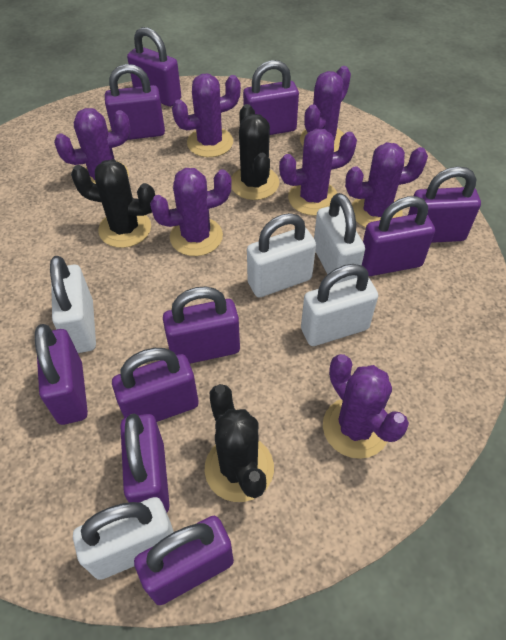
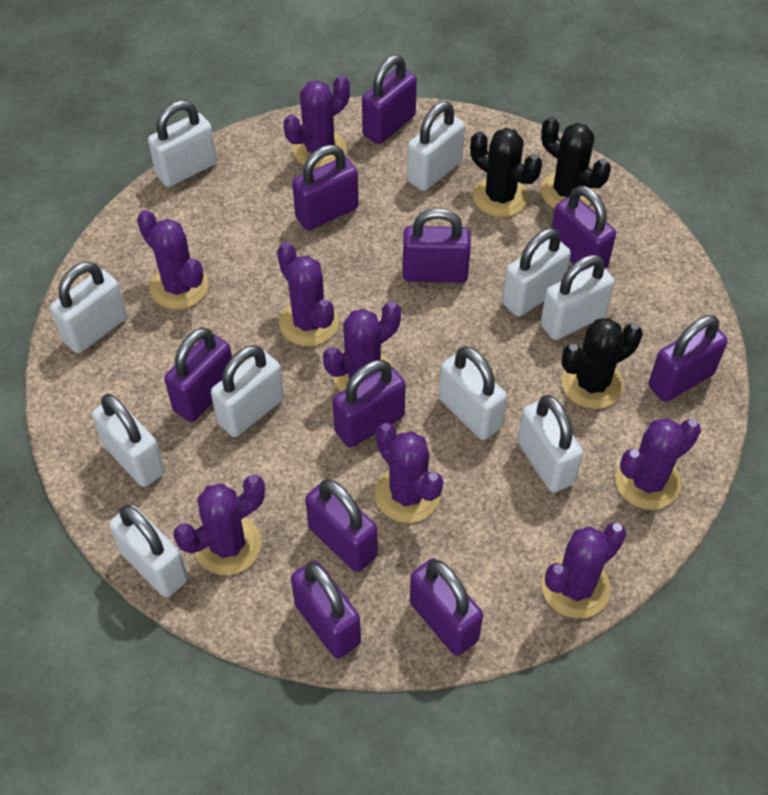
purple cactus: 7 -> 8
white padlock: 5 -> 10

